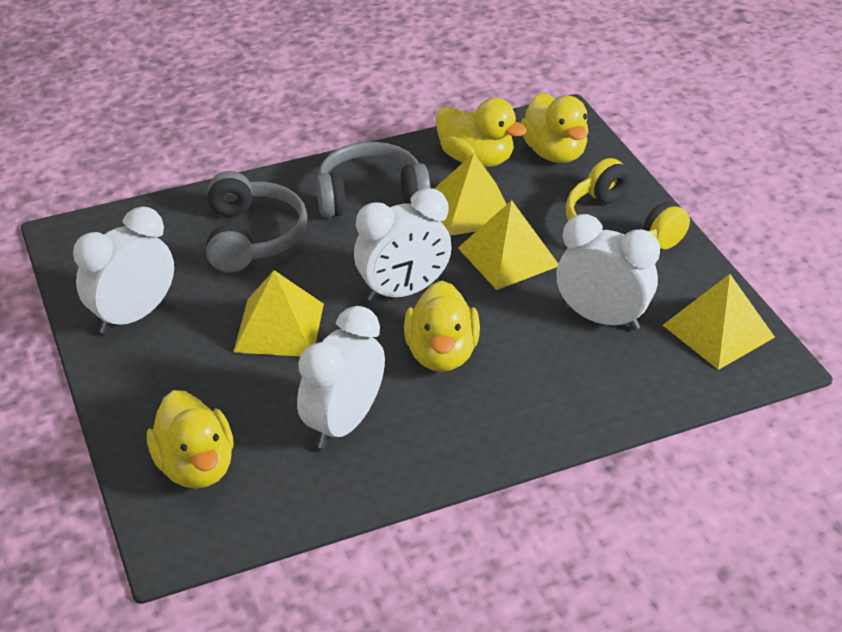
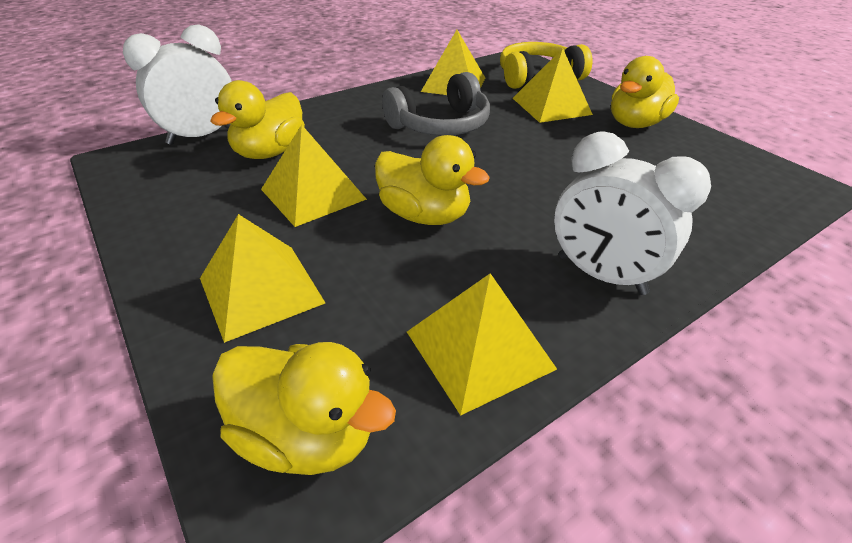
grey headphones: 2 -> 1
white clock: 4 -> 2
yellow pyramid: 4 -> 5

